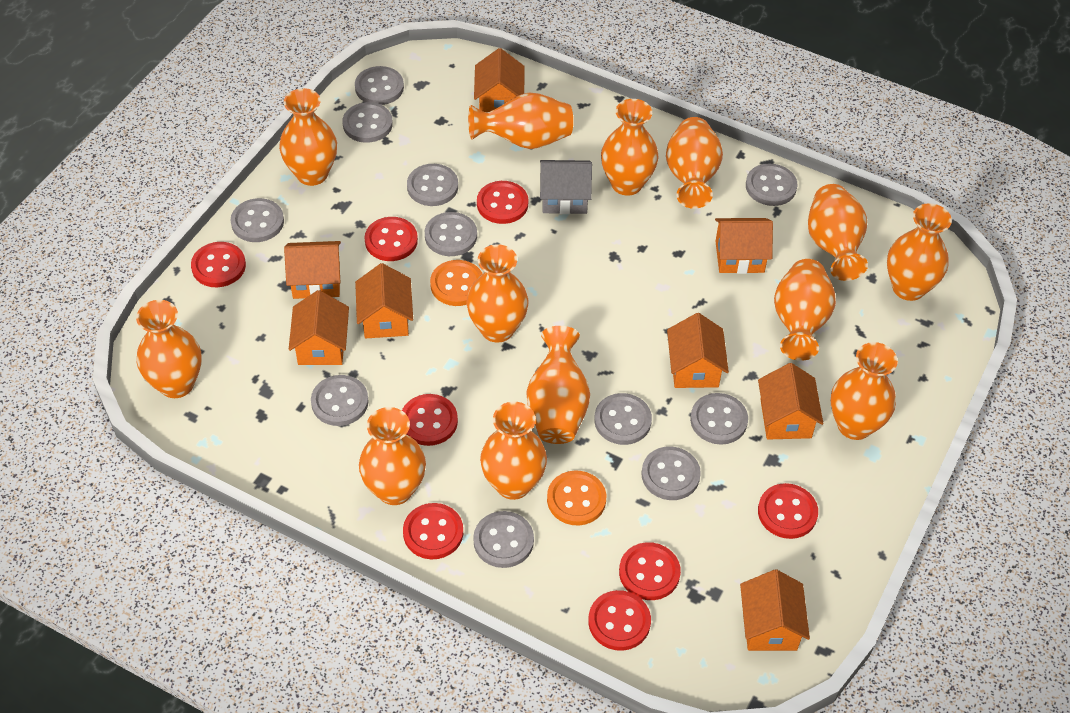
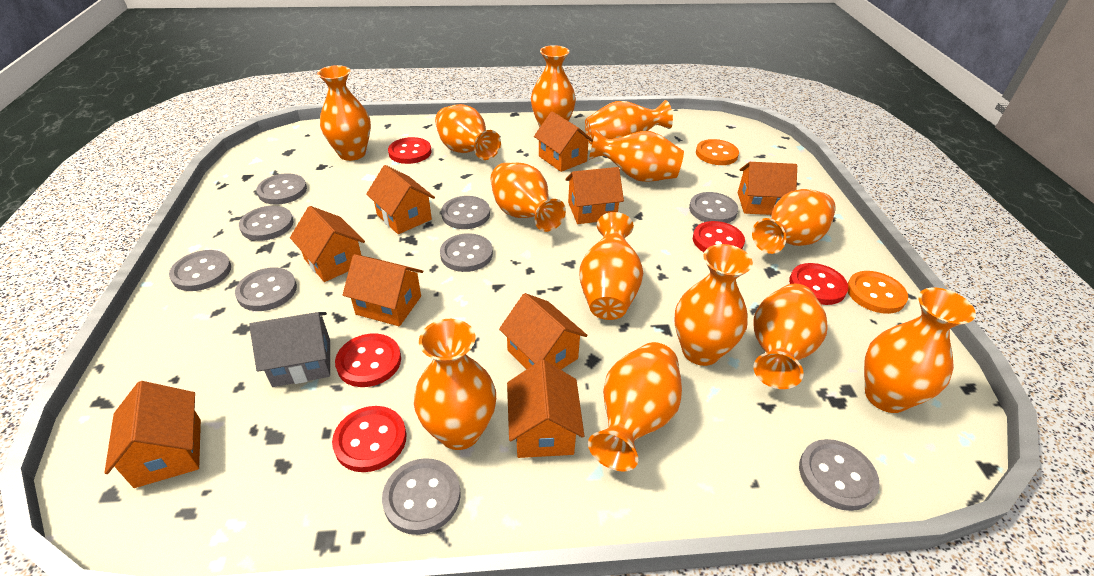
grey button: 11 -> 9
orange house: 8 -> 9
red button: 8 -> 5

